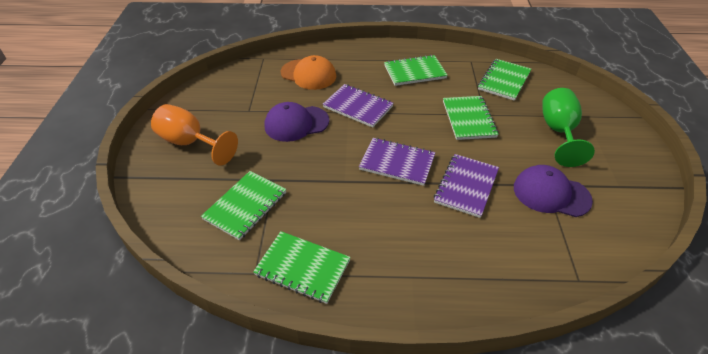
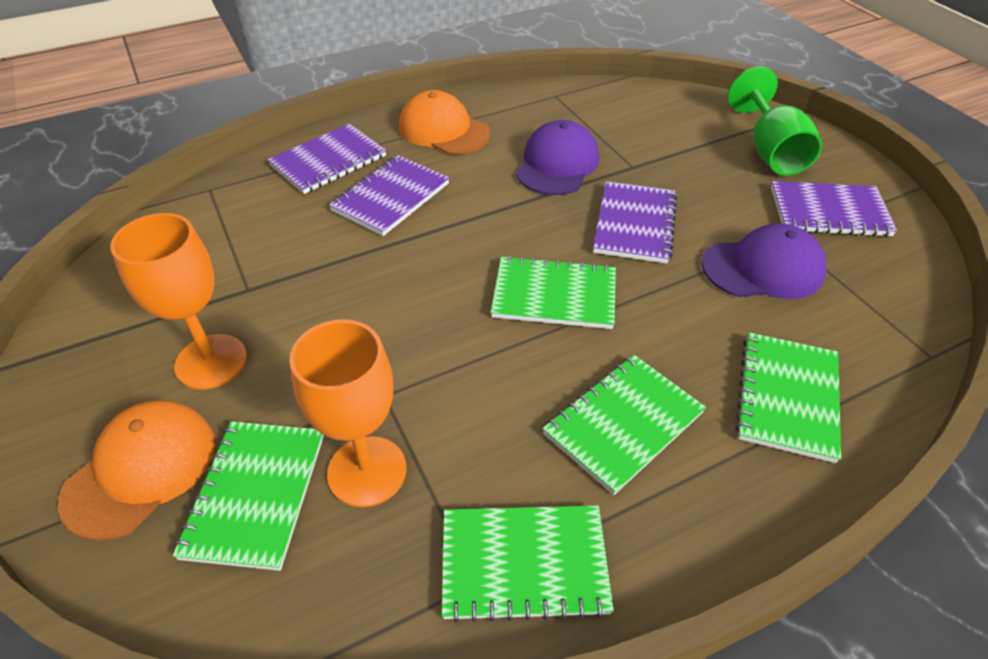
orange cap: 1 -> 2
orange goblet: 1 -> 2
purple notebook: 3 -> 4

